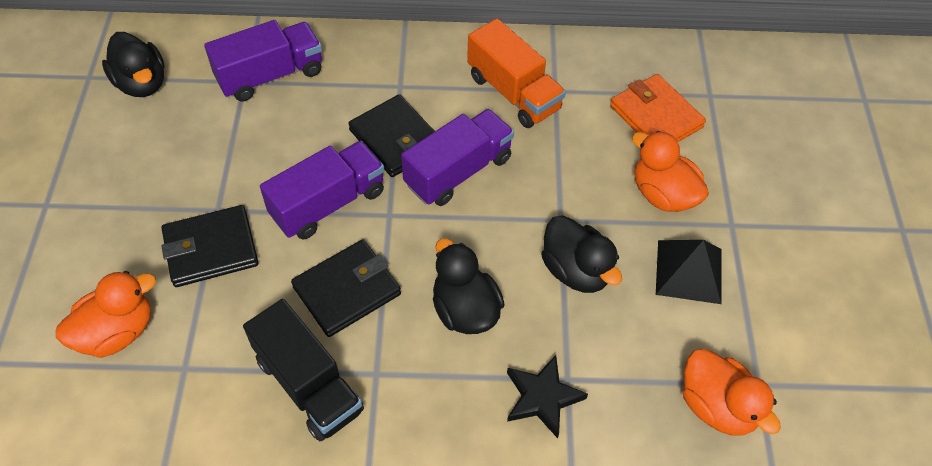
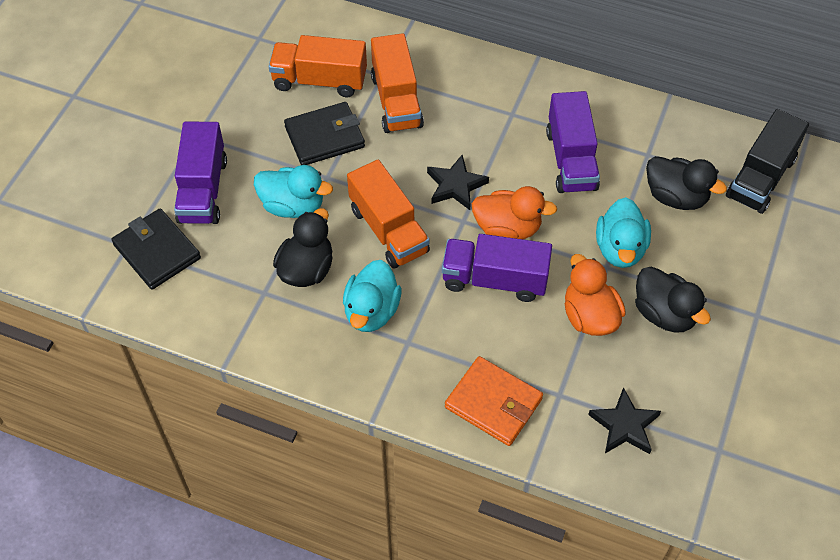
black pyramid: 1 -> 0
black star: 1 -> 2
black wallet: 3 -> 2
orange duck: 3 -> 2
orange truck: 1 -> 3
turquoise duck: 0 -> 3

